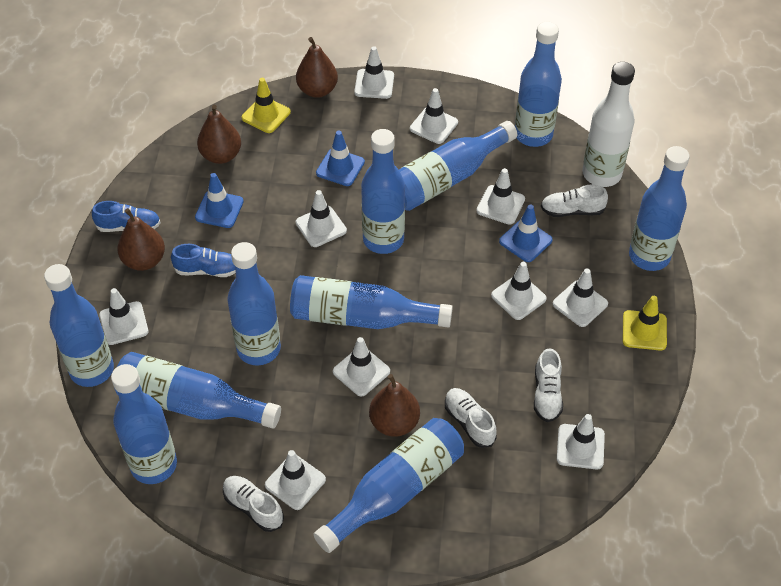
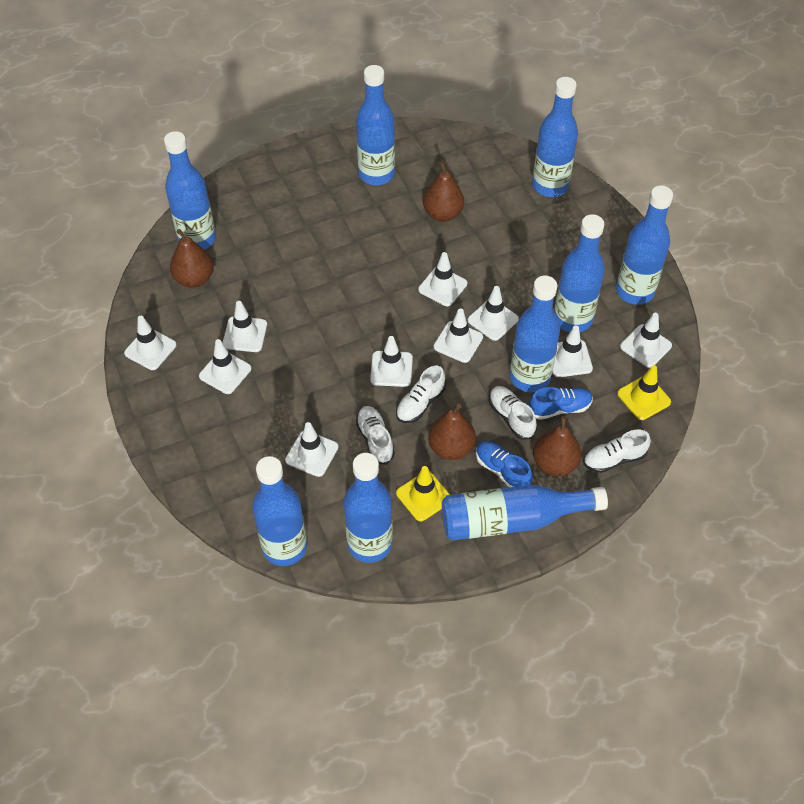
blue bottle: 10 -> 9
blue traffic cone: 3 -> 0
white bottle: 1 -> 0

